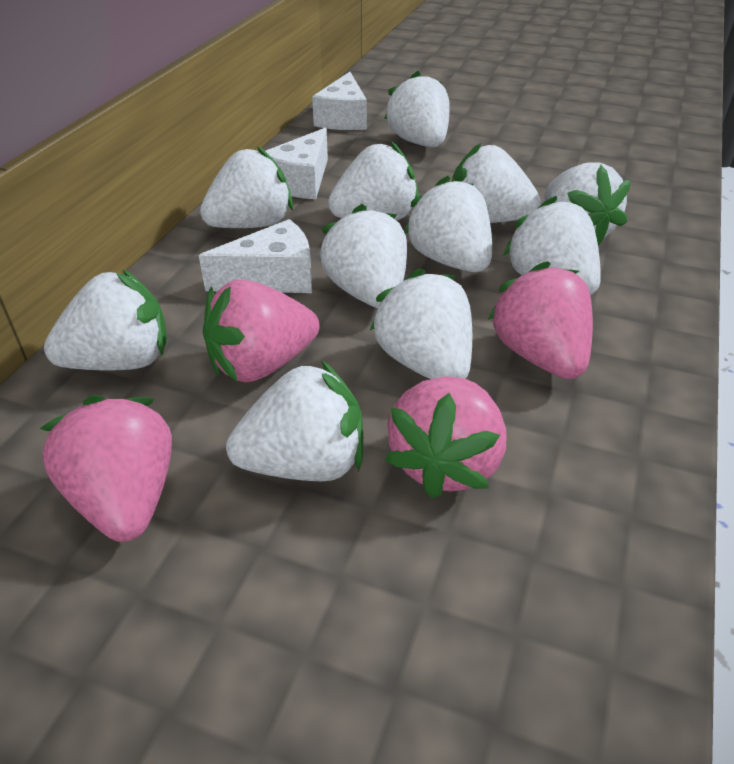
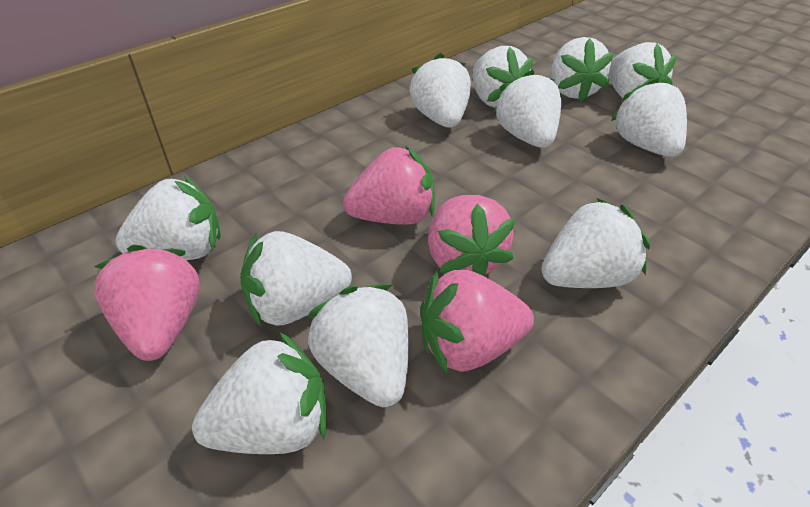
white cheese: 3 -> 0

